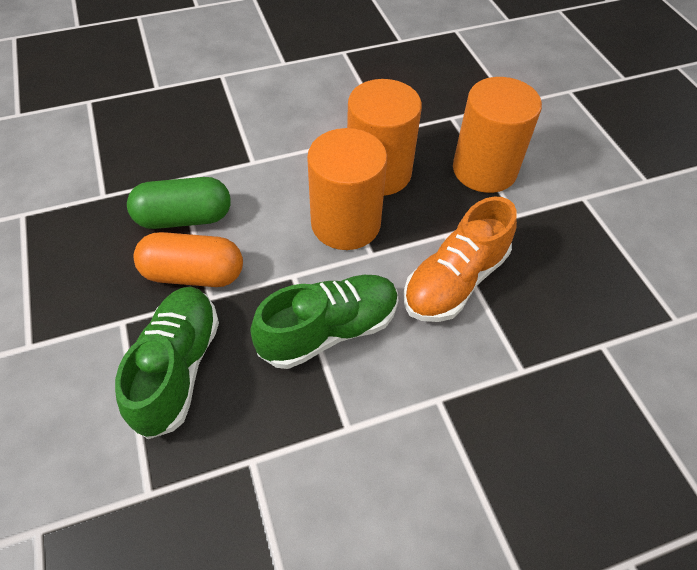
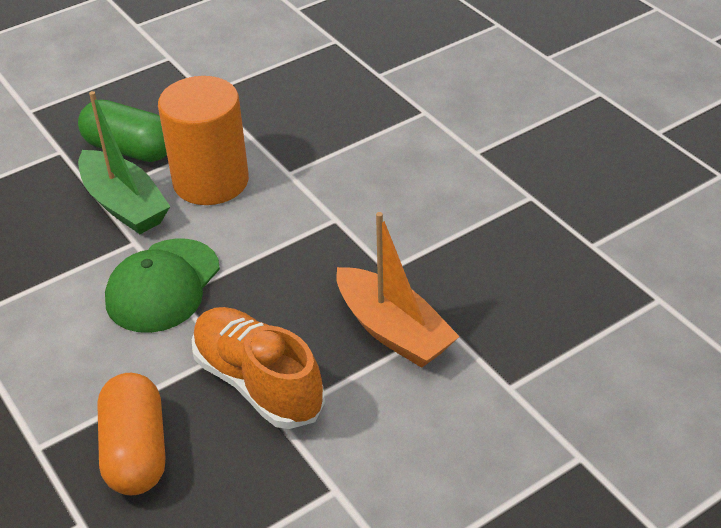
green boat: 0 -> 1
green cap: 0 -> 1
green shoe: 2 -> 0
orange boat: 0 -> 1
orange cylinder: 3 -> 1

